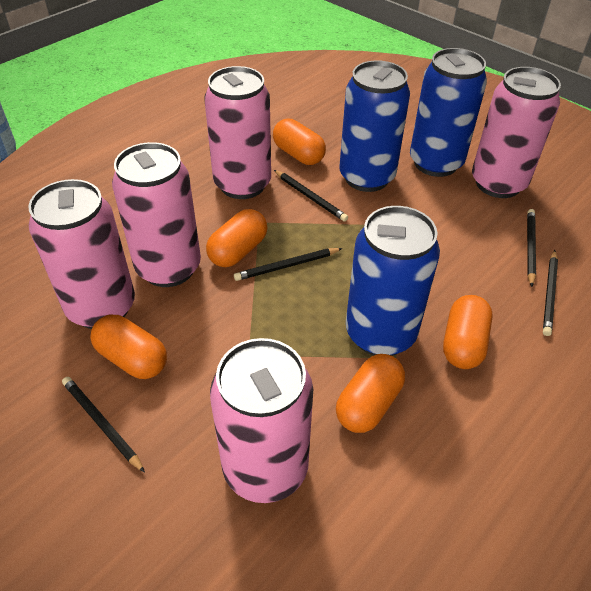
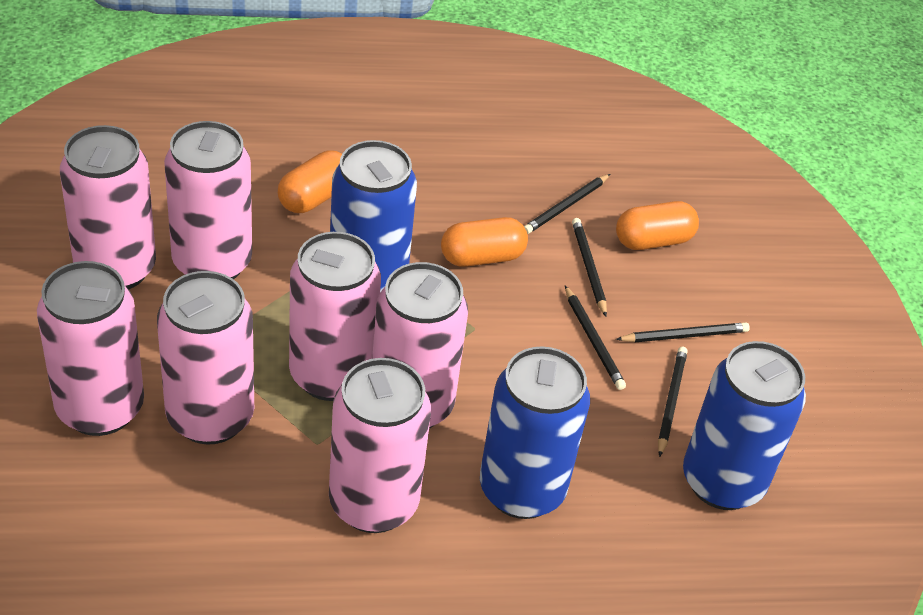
orange capsule: 5 -> 3
pink can: 5 -> 7

